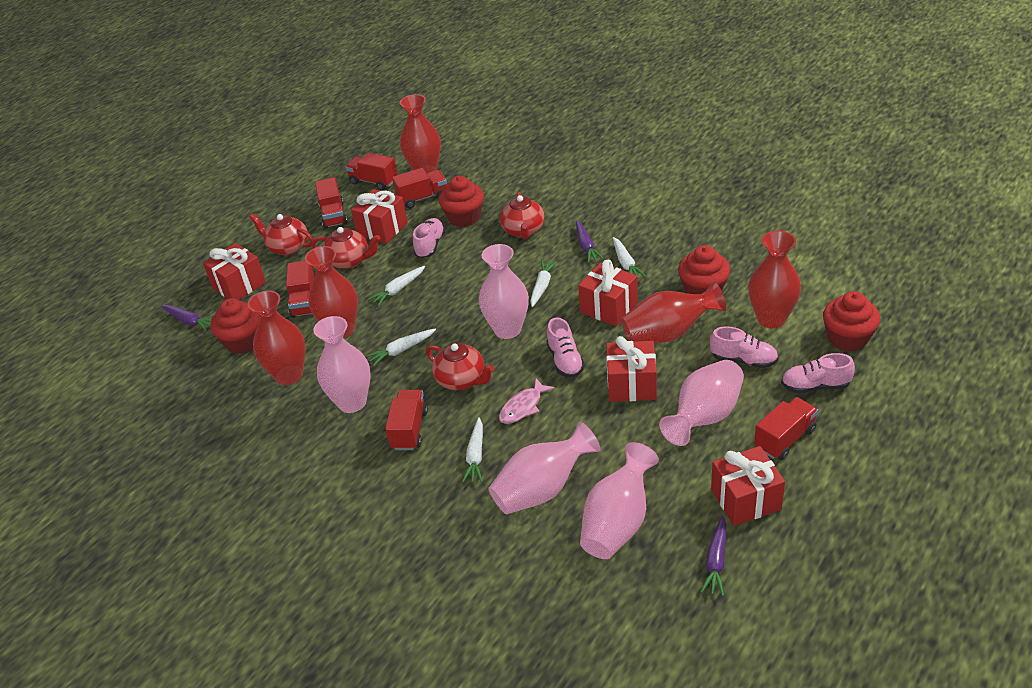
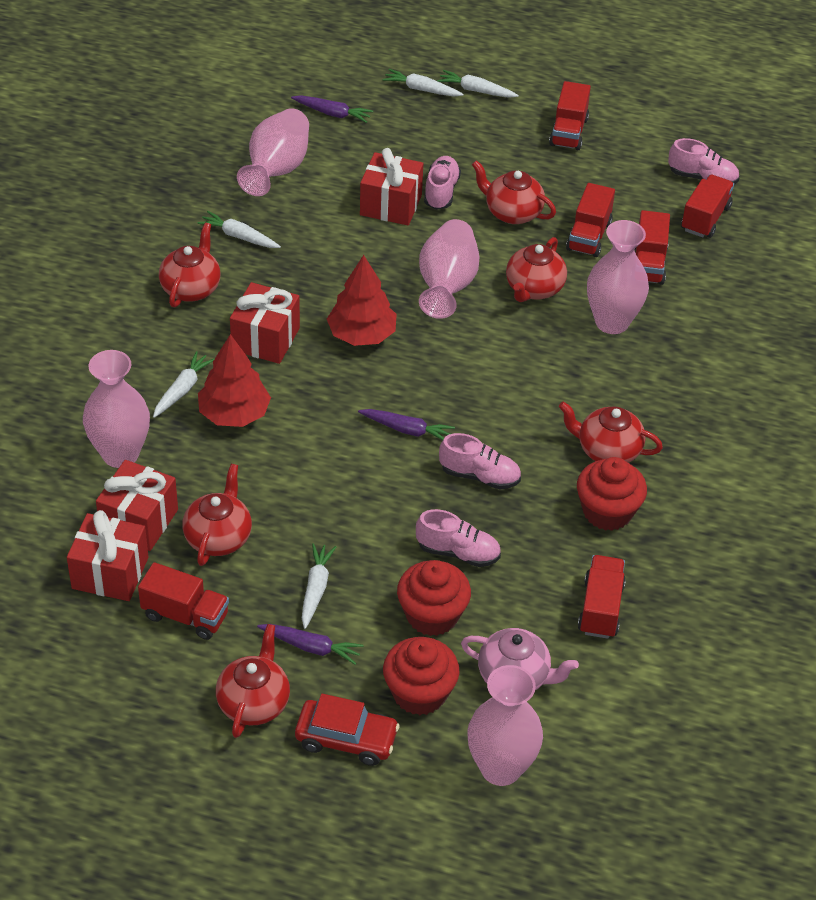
pink fish: 1 -> 0
pink teapot: 0 -> 1
red car: 0 -> 1
red cupcake: 4 -> 3
red gift: 5 -> 4
red teapot: 4 -> 6
red tree: 0 -> 2
red vase: 5 -> 0

